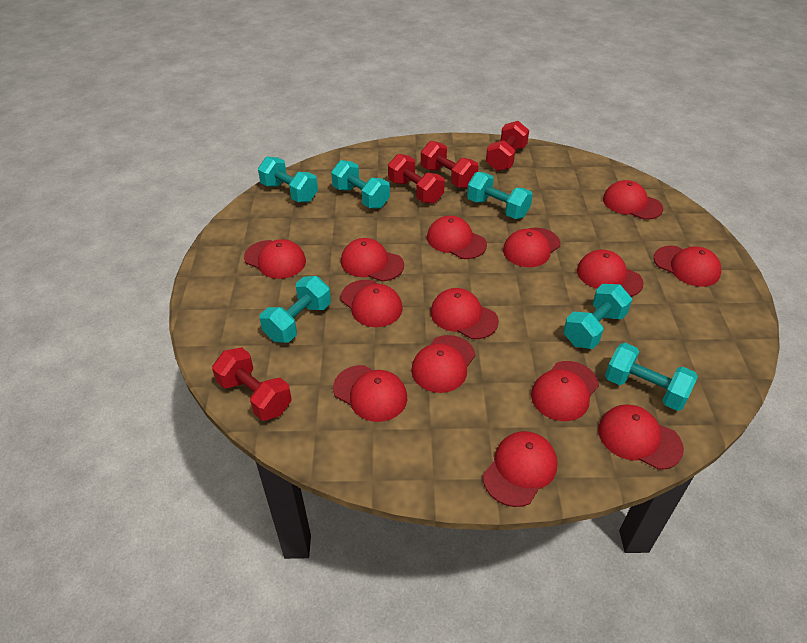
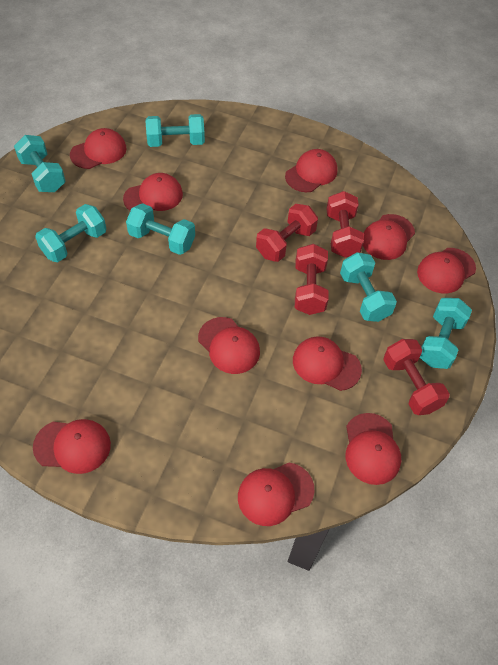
red cap: 14 -> 10

